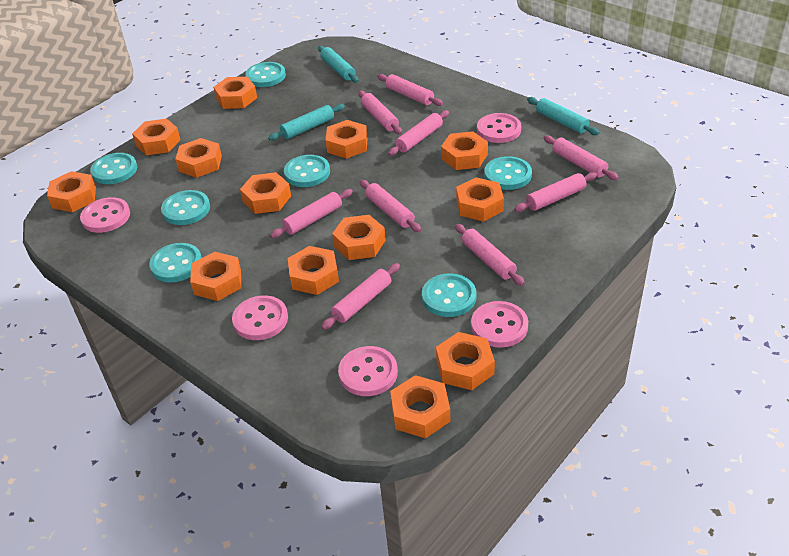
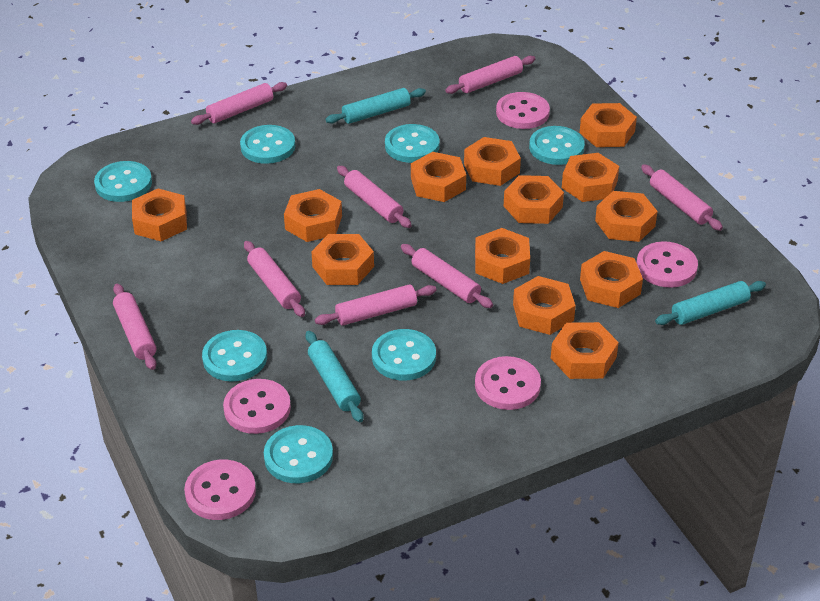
pink rolling pin: 9 -> 8

